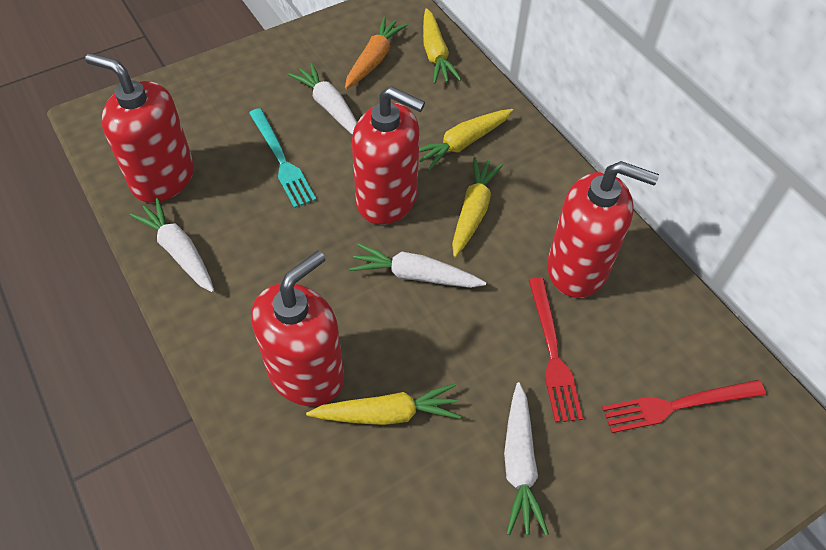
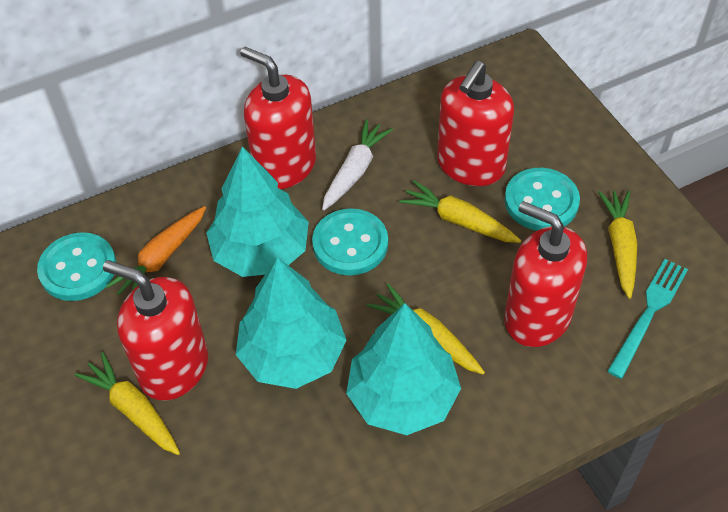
red fork: 2 -> 0
turquoise button: 0 -> 3
turquoise tree: 0 -> 3
white carrot: 4 -> 1

